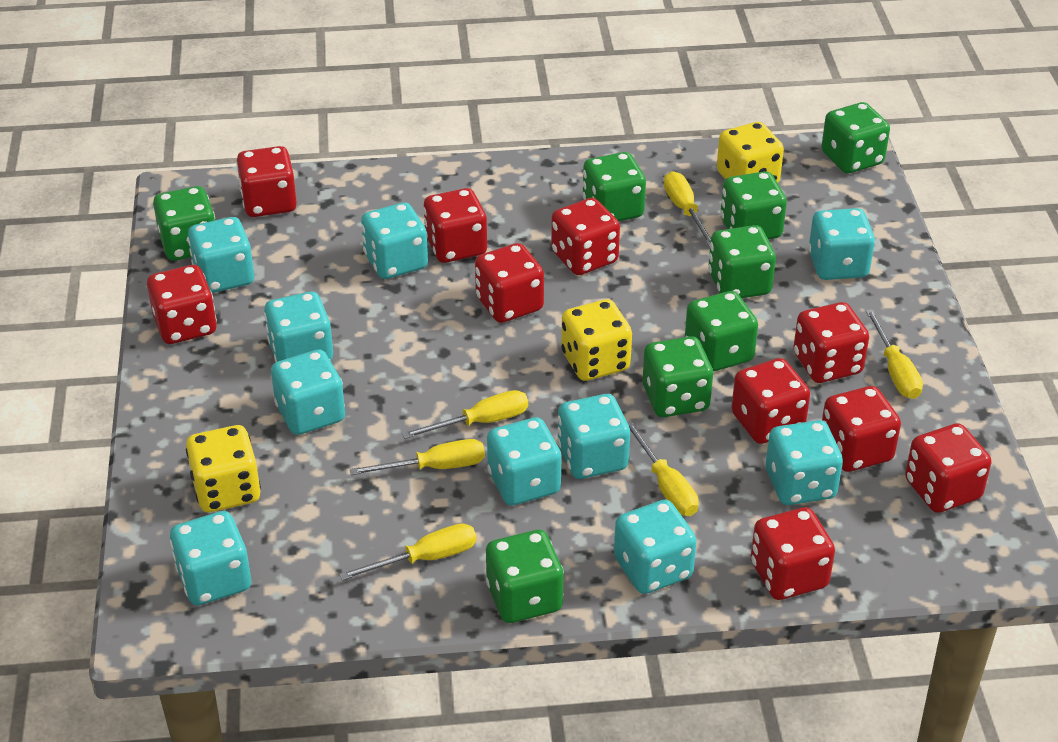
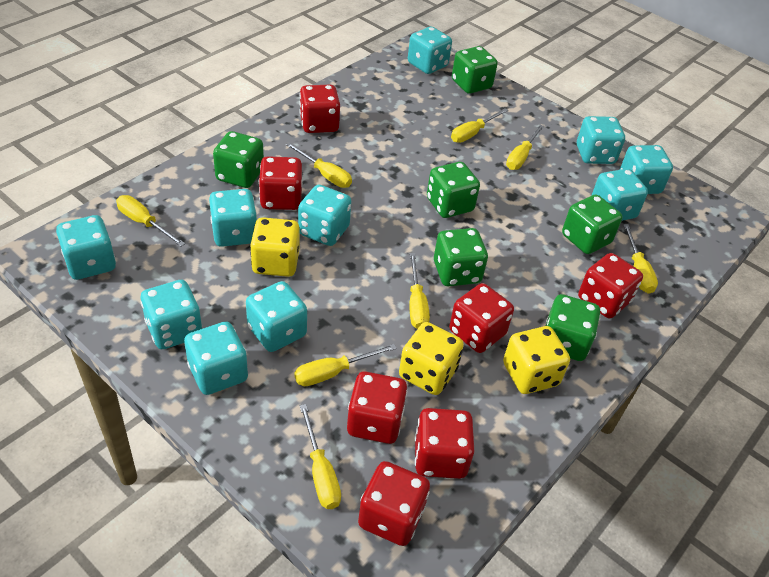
green dice: 8 -> 6
red dice: 10 -> 7
yellow screwdriver: 6 -> 8

